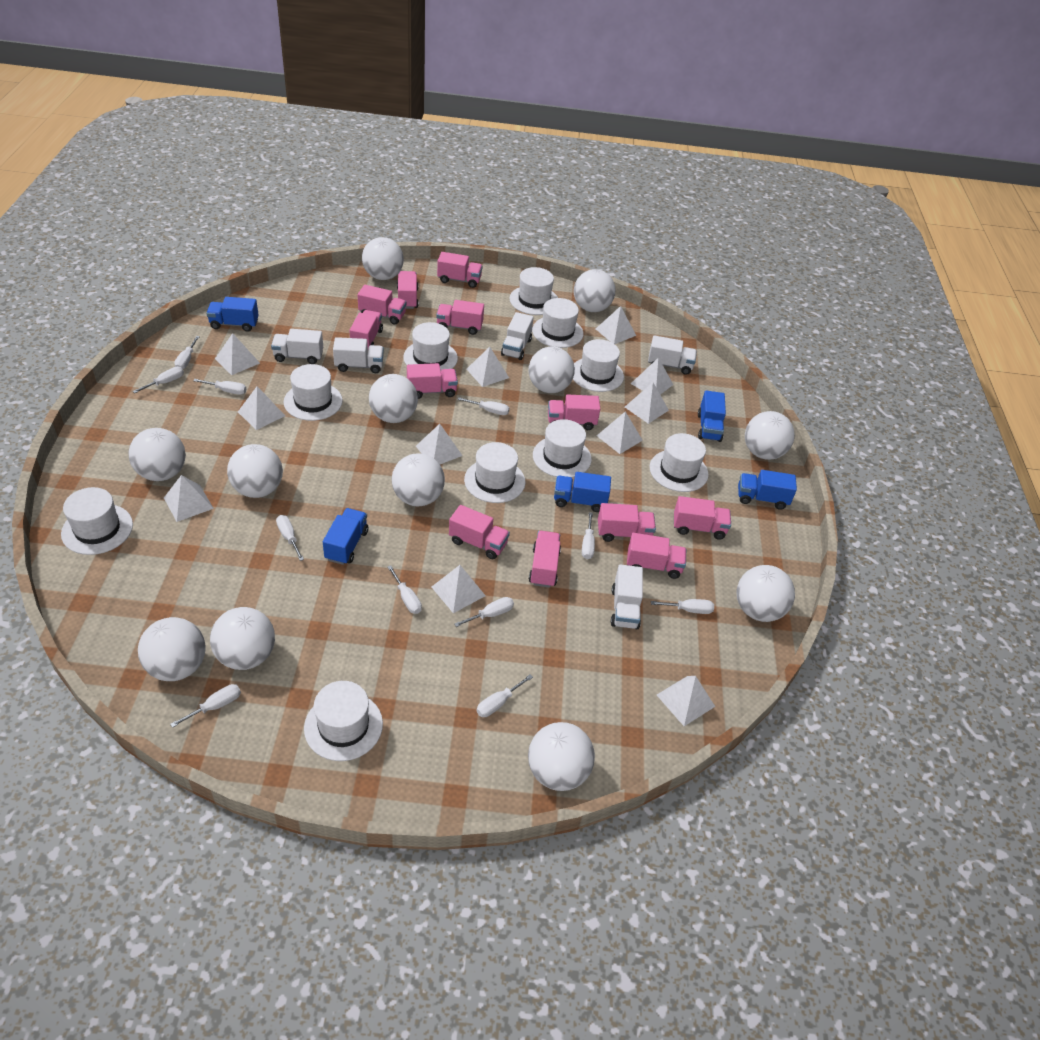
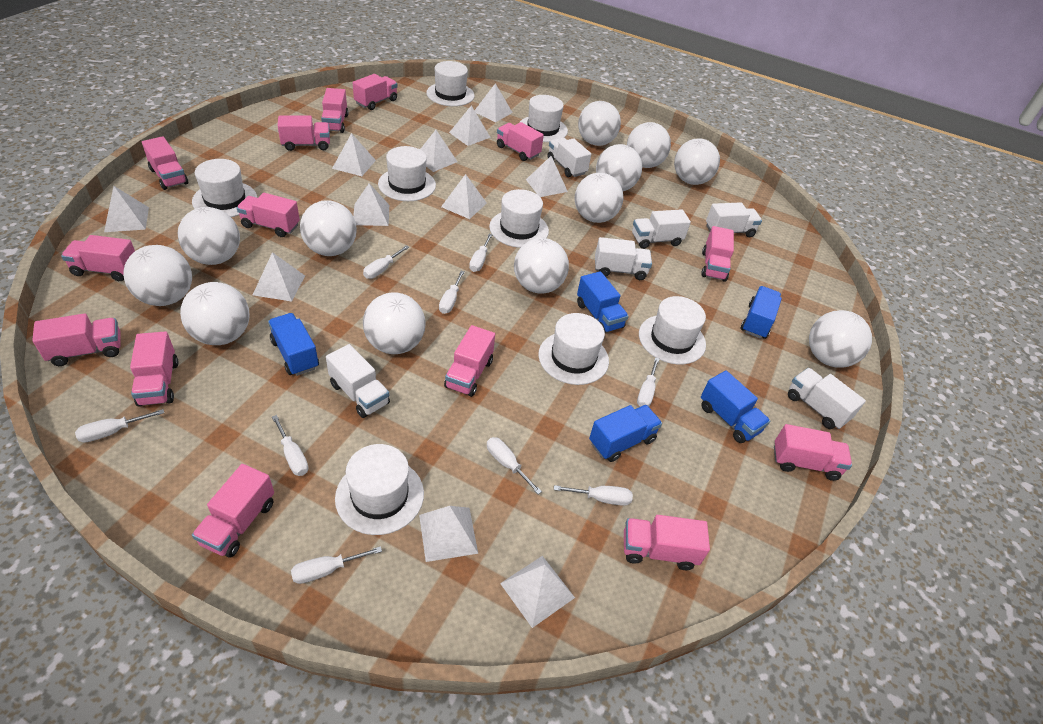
pink truck: 12 -> 14
white hat: 10 -> 8
white screwdriver: 11 -> 9
white truck: 5 -> 6

